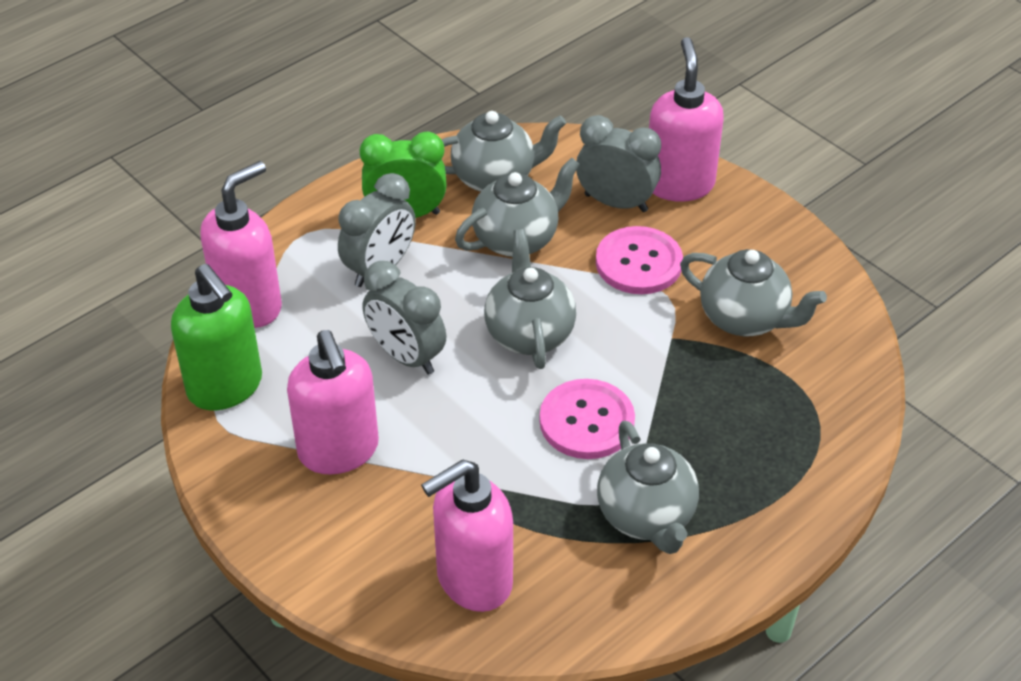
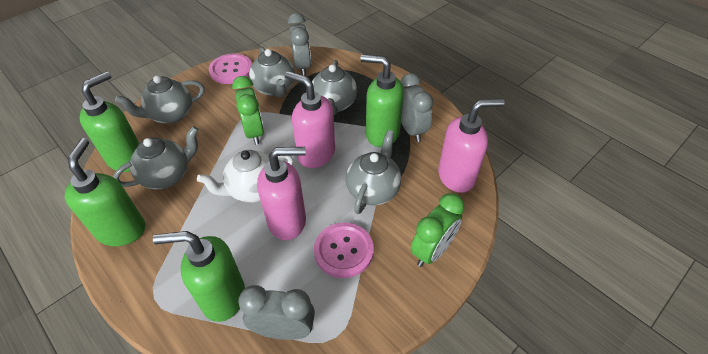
green clock: 1 -> 2
green soap dispenser: 1 -> 4
pink soap dispenser: 4 -> 3
white teapot: 0 -> 1

